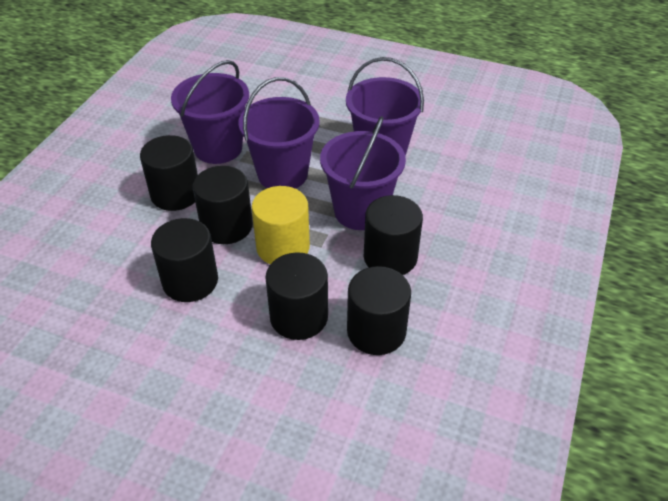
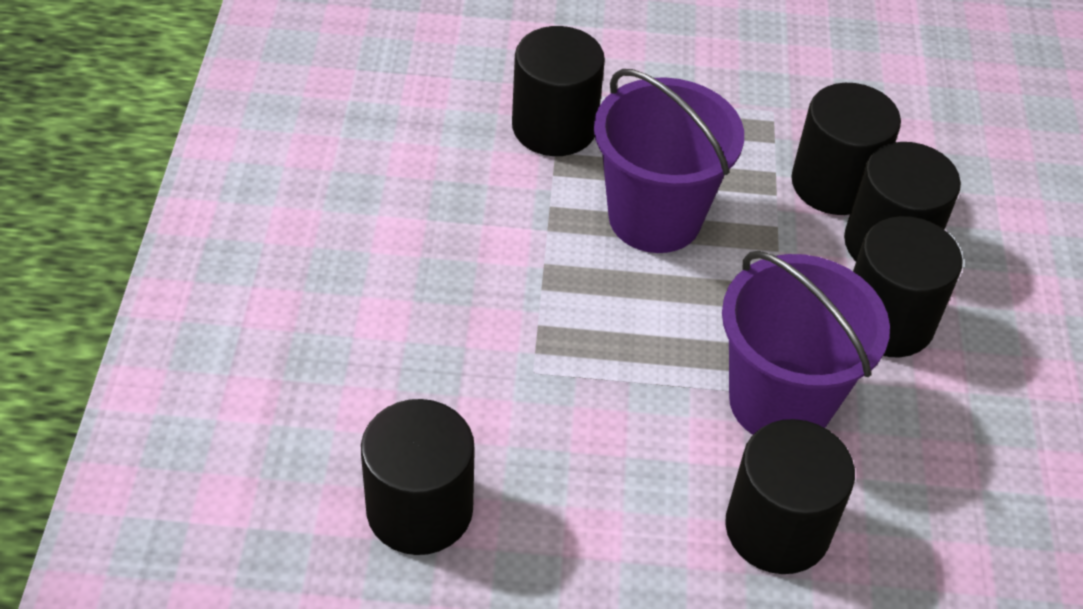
purple bucket: 4 -> 2
yellow cylinder: 1 -> 0

